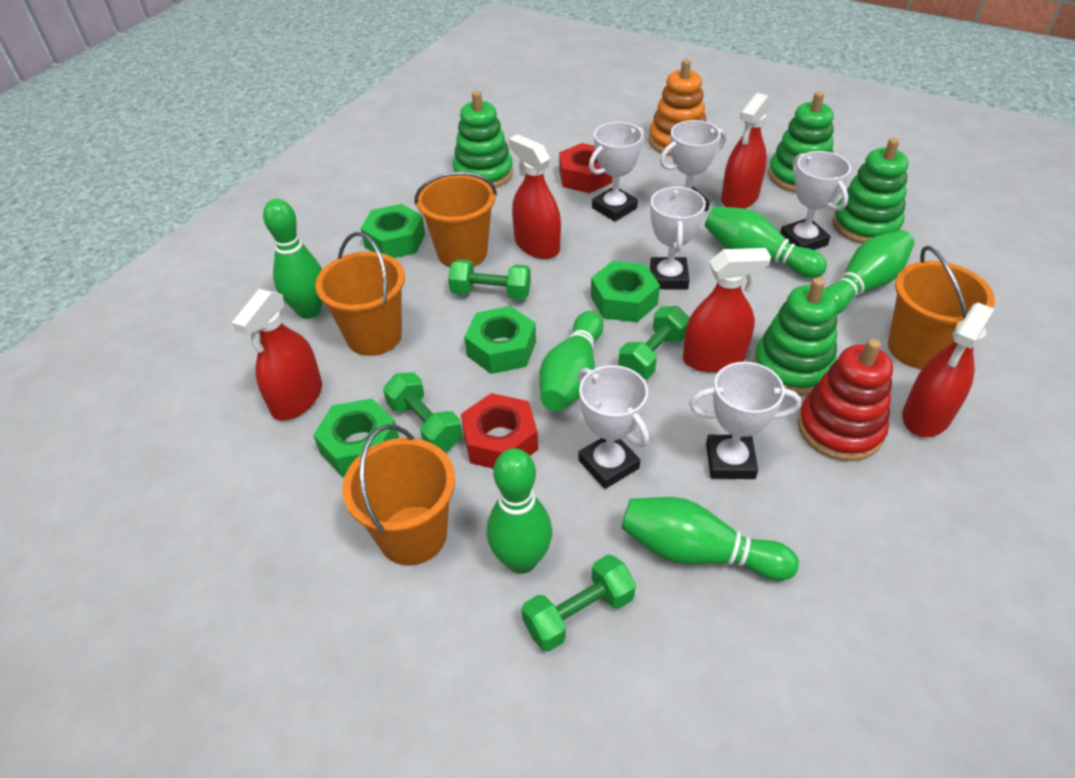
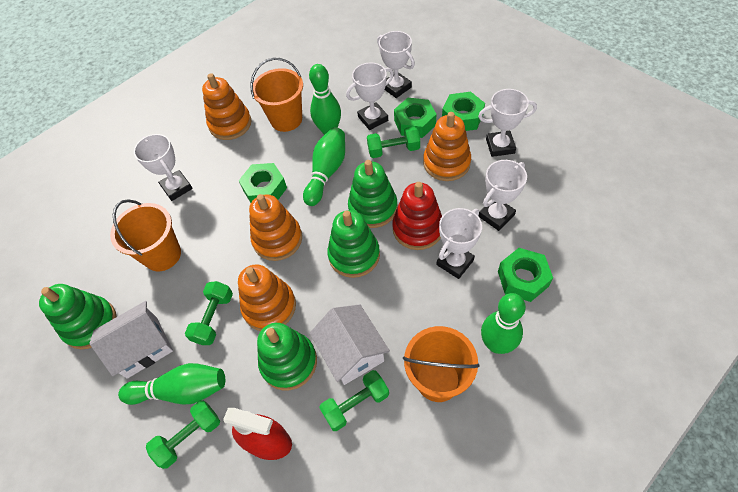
green bowling pin: 6 -> 4
orange bucket: 4 -> 3
orange stacking toy: 1 -> 4
red nut: 2 -> 0
red spray bottle: 5 -> 1
white house: 0 -> 2

